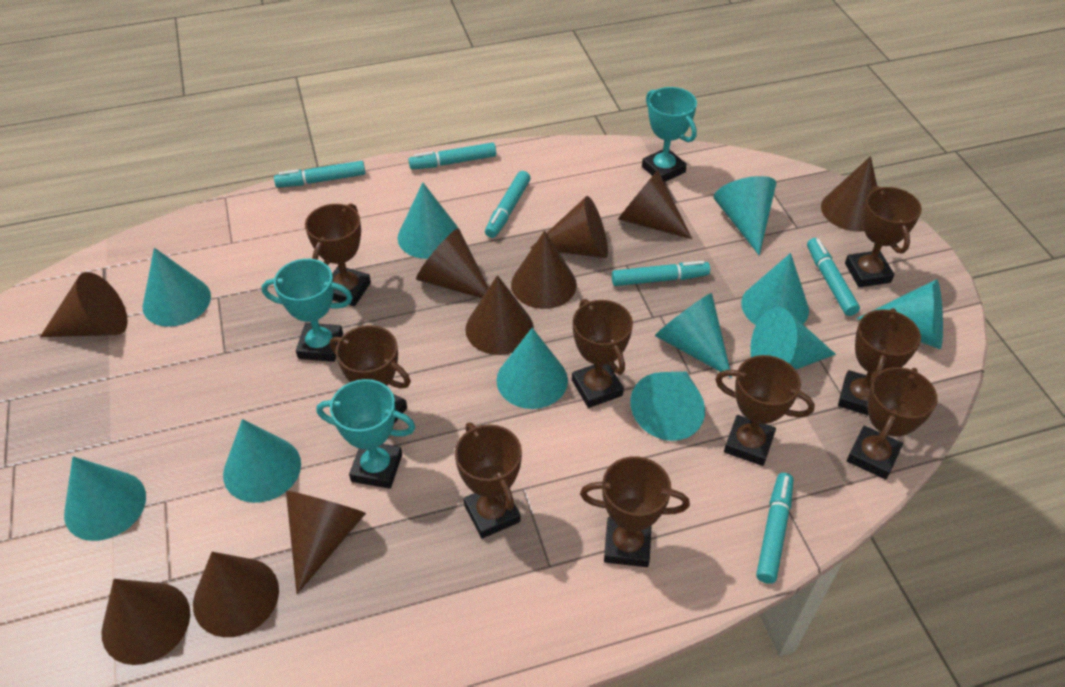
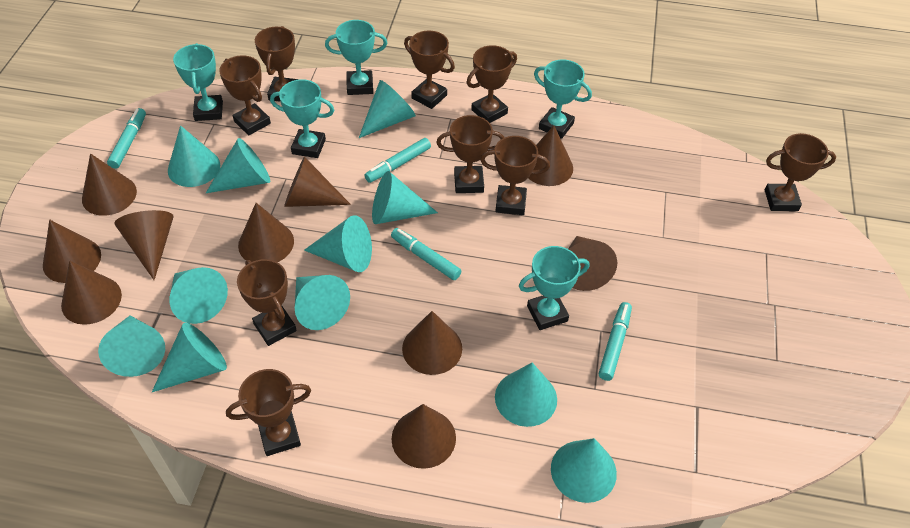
turquoise marker: 6 -> 4
turquoise trophy: 3 -> 5

